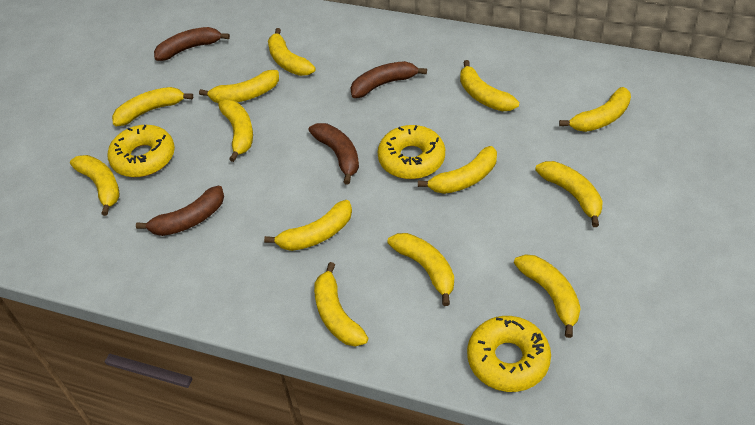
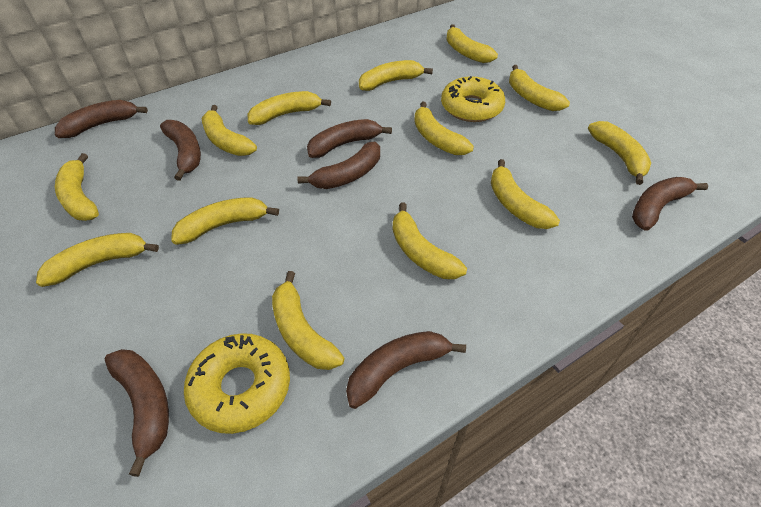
brown banana: 4 -> 7
yellow donut: 3 -> 2

